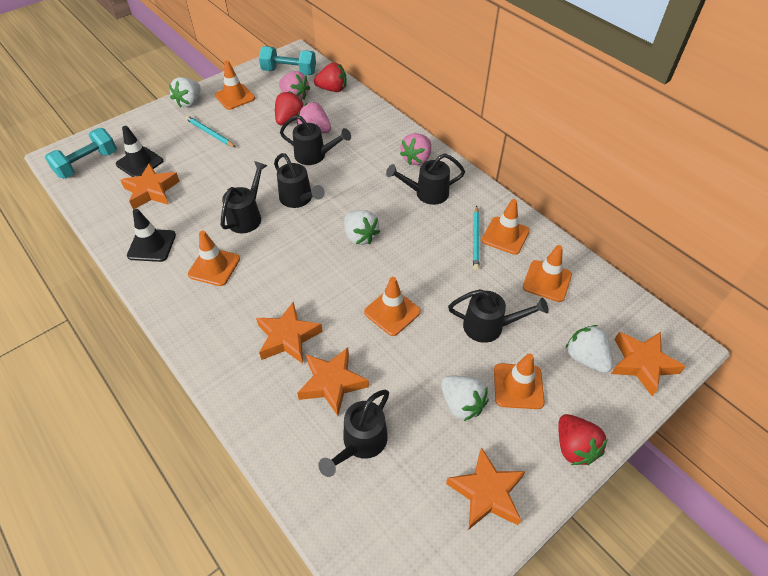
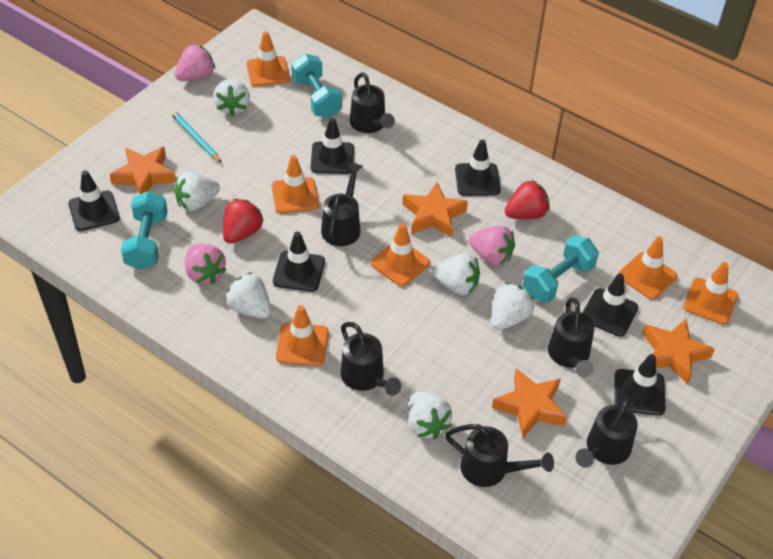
black traffic cone: 2 -> 6
orange star: 5 -> 4
red strawberry: 3 -> 2
turquoise dumbbell: 2 -> 3
turquoise pencil: 2 -> 1
white strawberry: 4 -> 6

